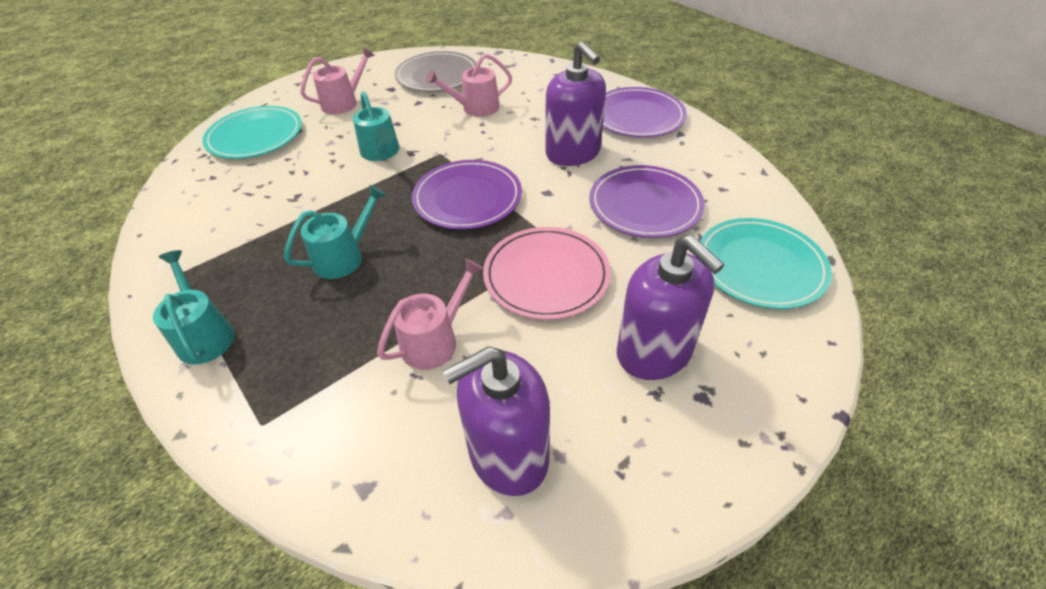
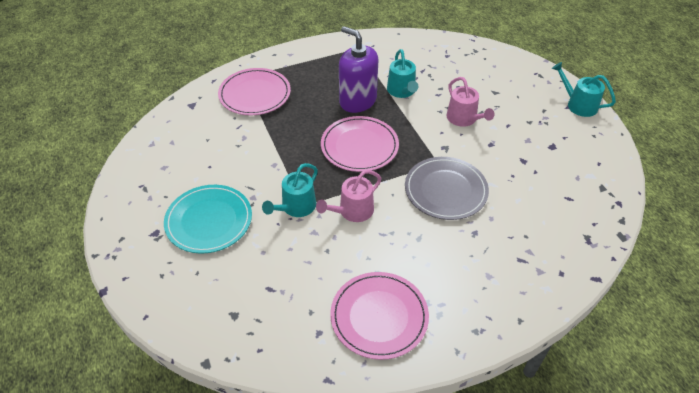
pink plate: 1 -> 3
pink watering can: 3 -> 2
purple plate: 3 -> 0
purple soap dispenser: 3 -> 1
turquoise plate: 2 -> 1

